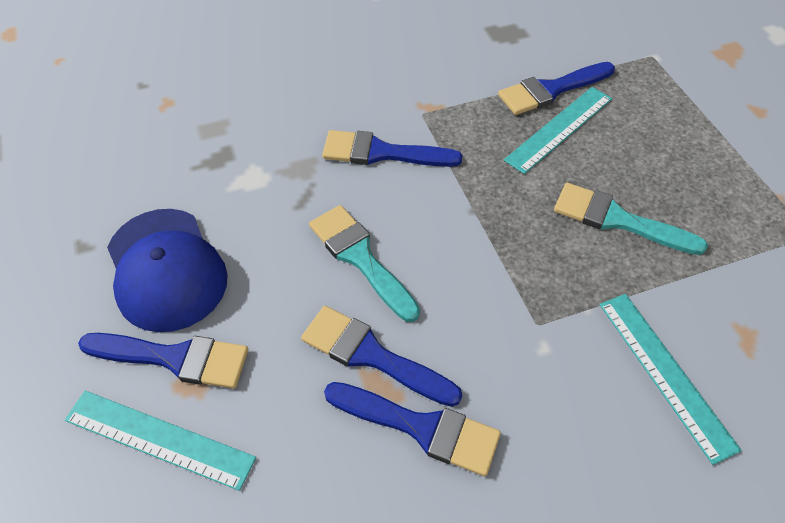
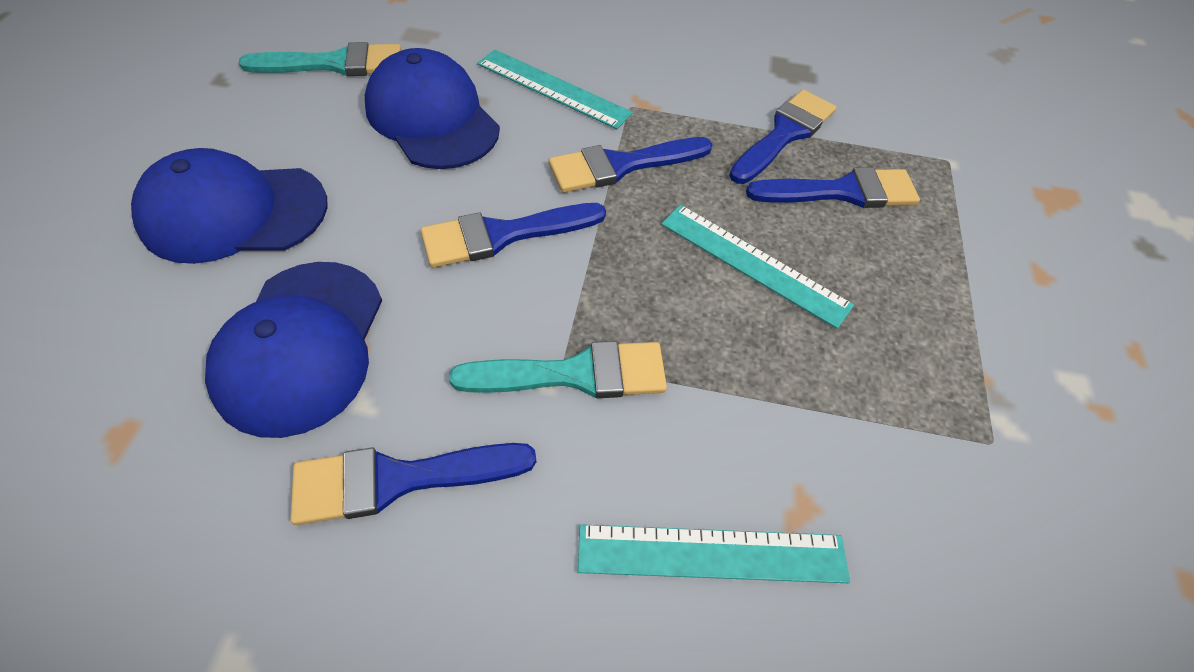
blue cap: 1 -> 3

